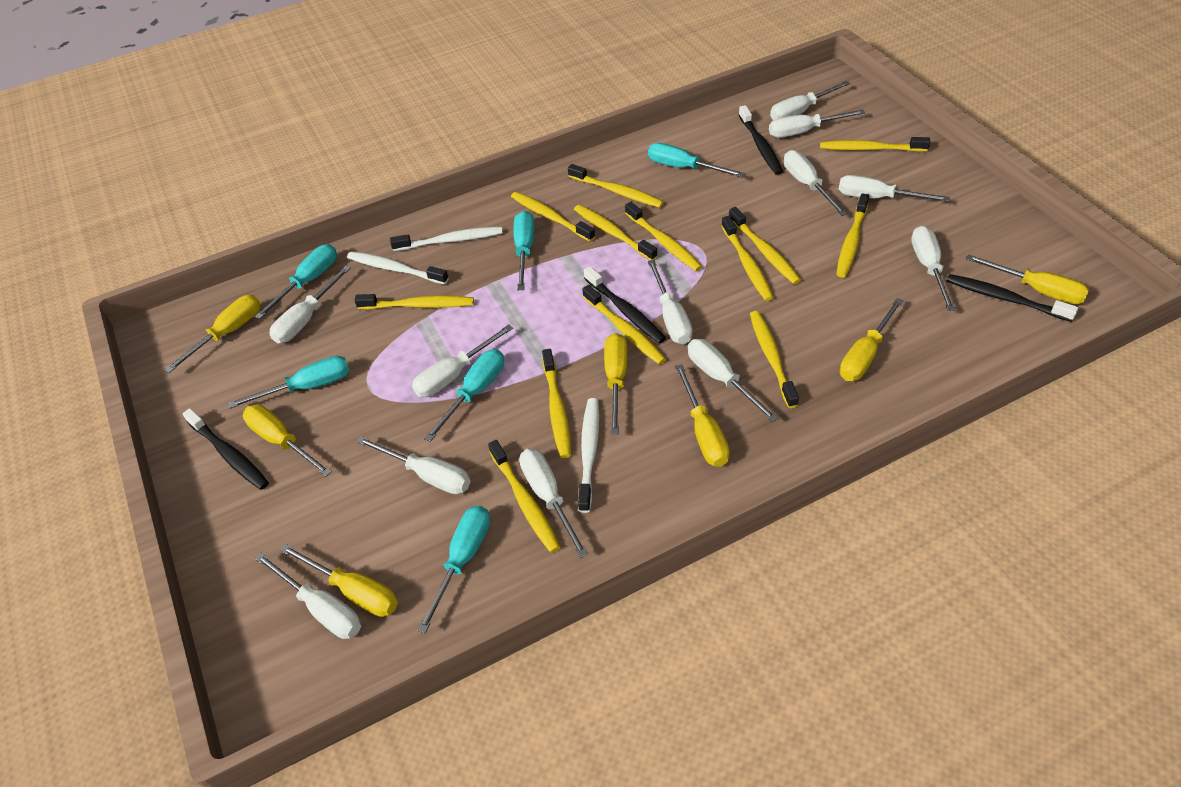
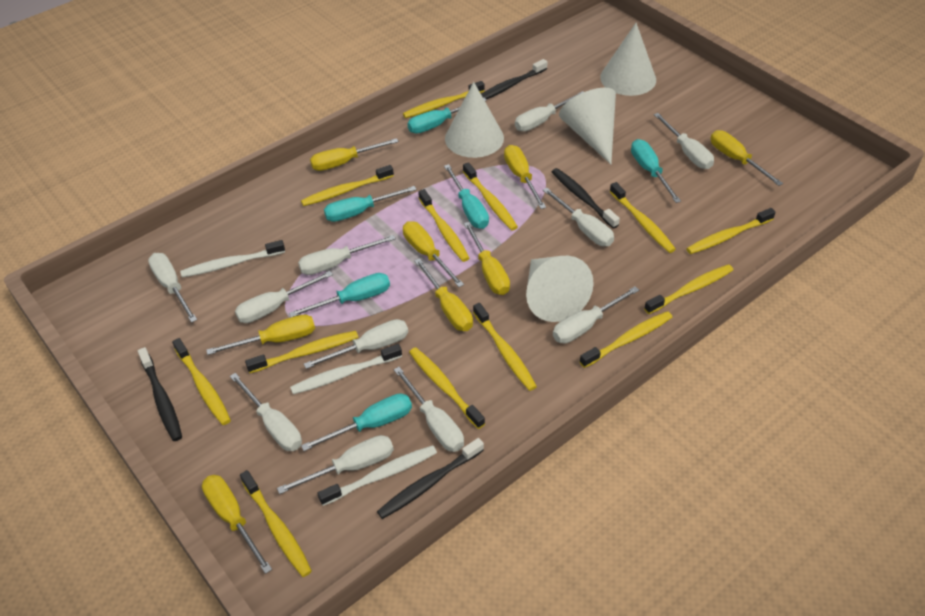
white cone: 0 -> 4
white screwdriver: 12 -> 11
yellow screwdriver: 7 -> 8

